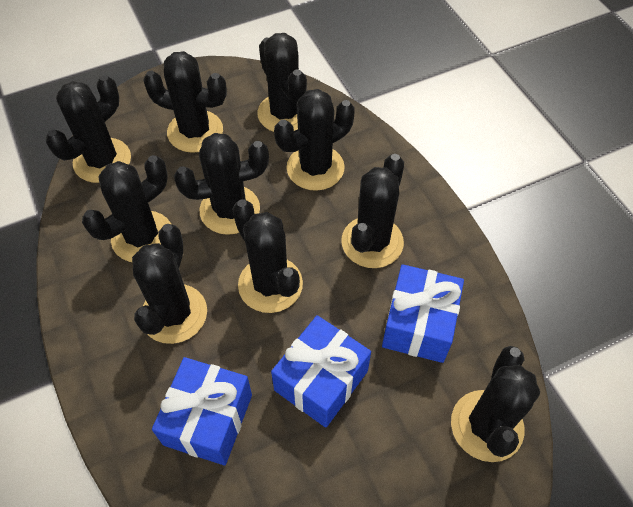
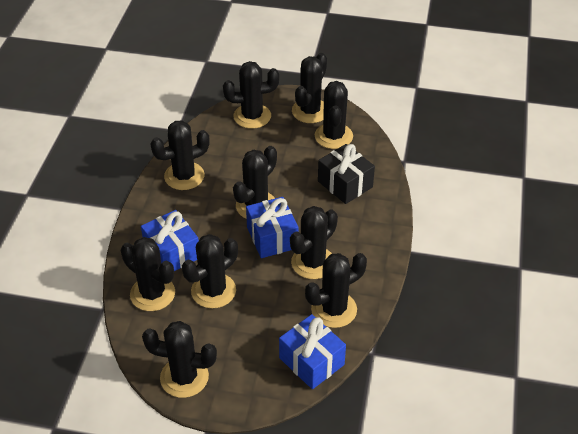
black gift: 0 -> 1

